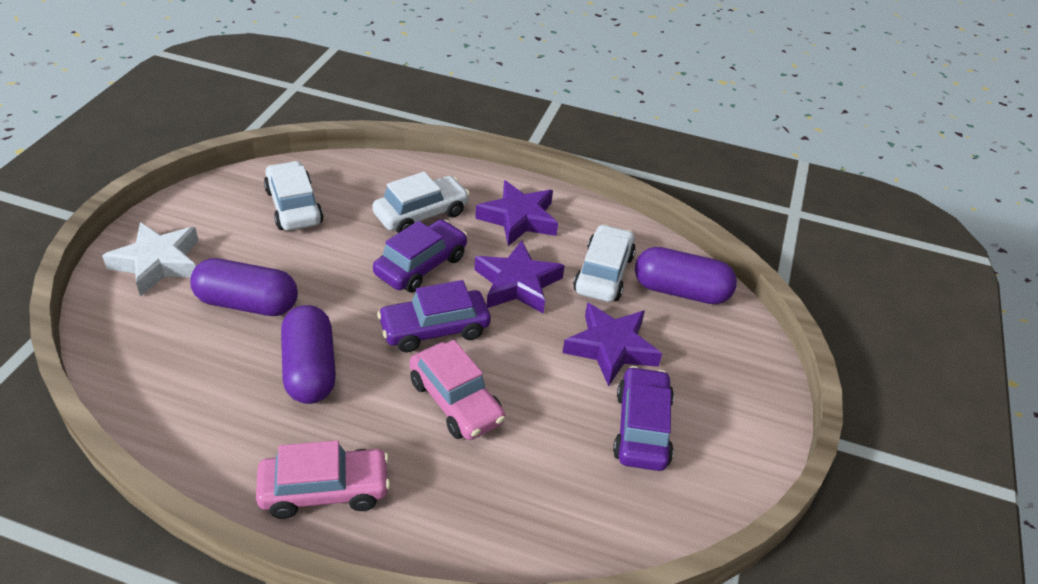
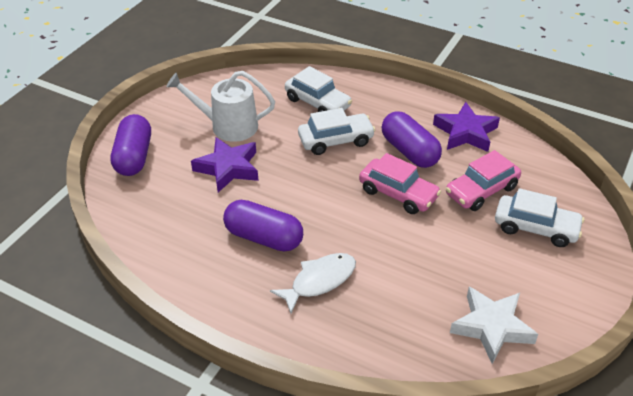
purple car: 3 -> 0
purple star: 3 -> 2
white fish: 0 -> 1
white watering can: 0 -> 1

